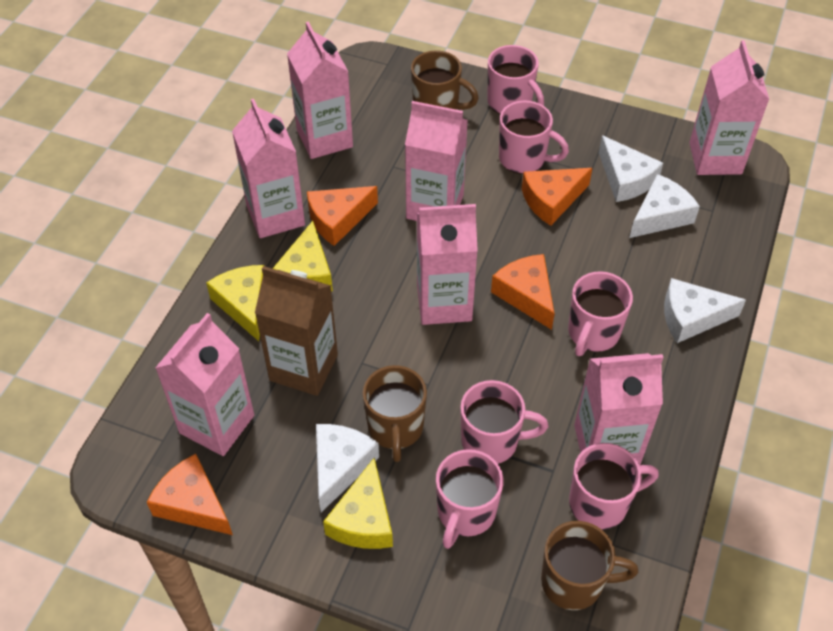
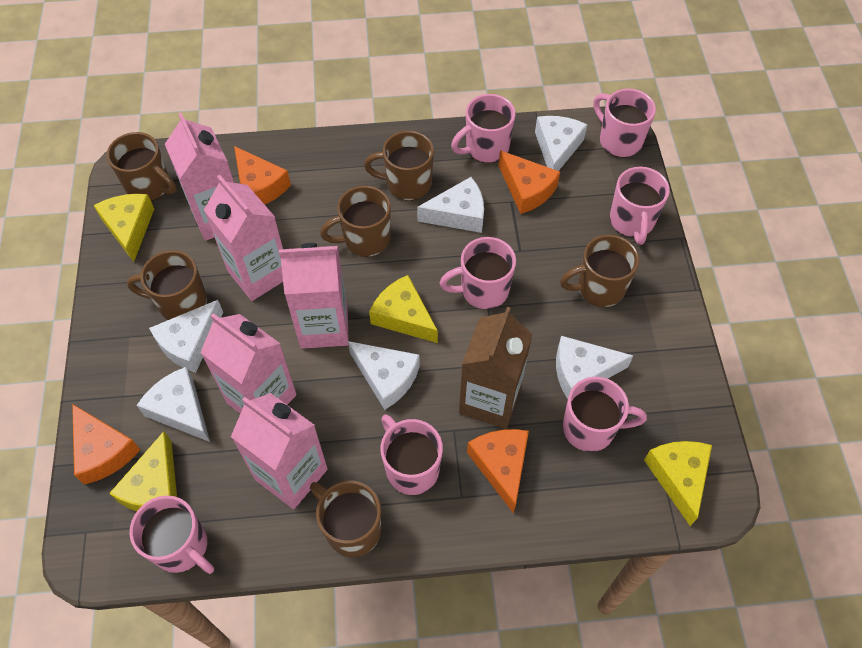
brown mug: 3 -> 6
pink carton: 7 -> 5
pink mug: 6 -> 7
white cheese: 4 -> 6
yellow cheese: 3 -> 4

